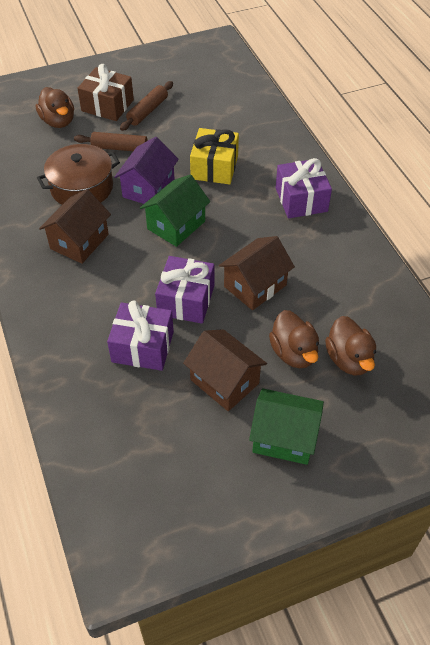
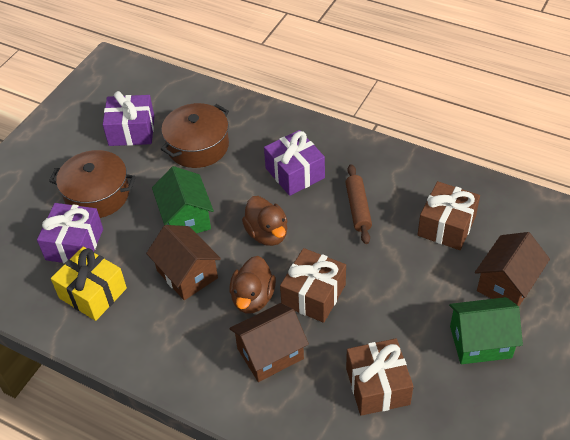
brown duck: 3 -> 2
brown gift: 1 -> 3
brown pot: 1 -> 2
brown rolling pin: 2 -> 1
purple house: 1 -> 0

